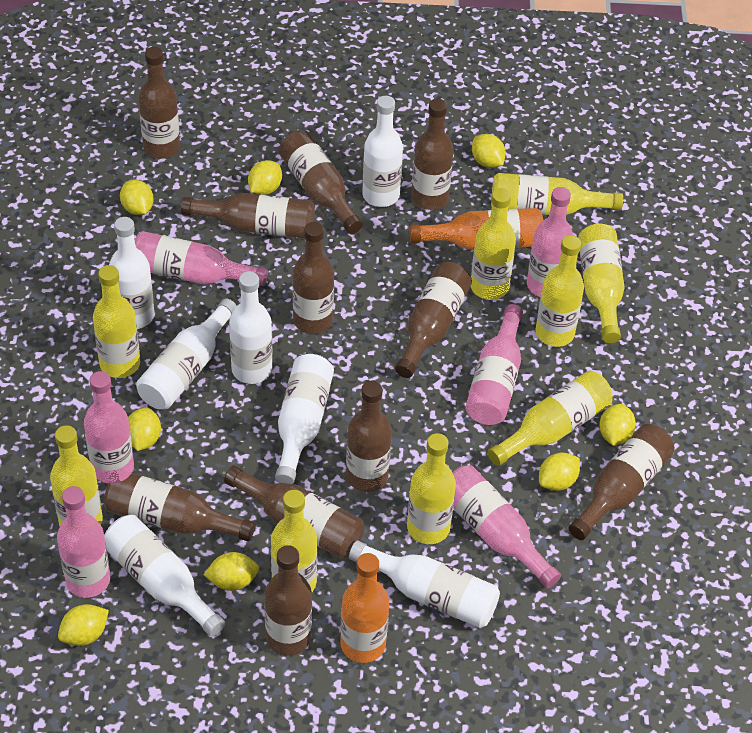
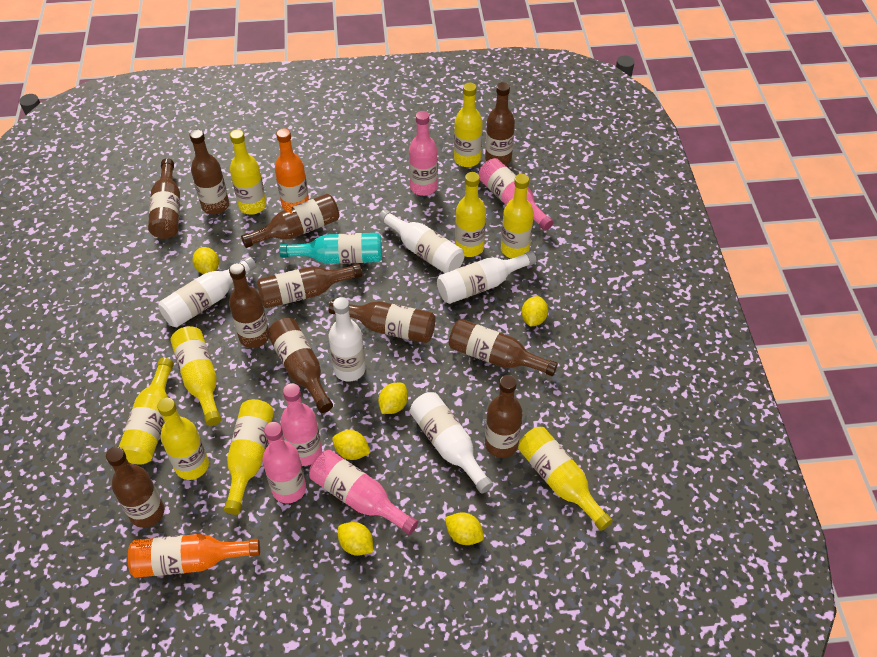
pink bottle: 6 -> 5
turquoise bottle: 0 -> 1
white bottle: 7 -> 5
yellow lemon: 8 -> 6

